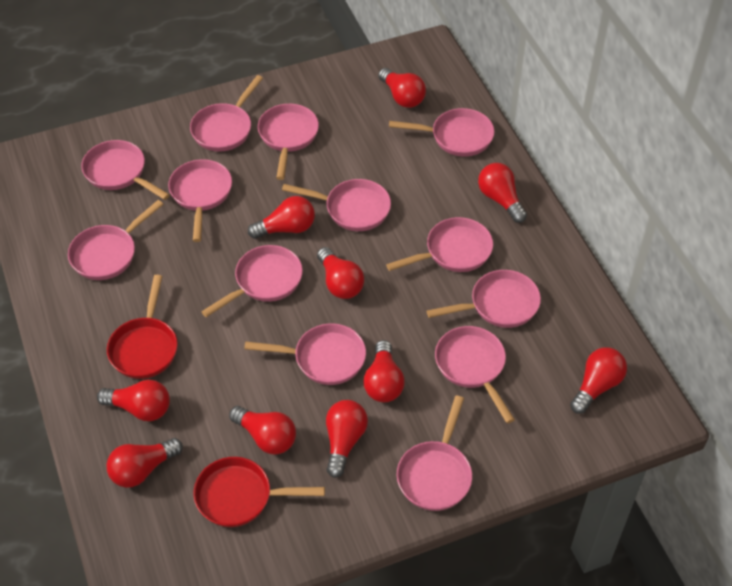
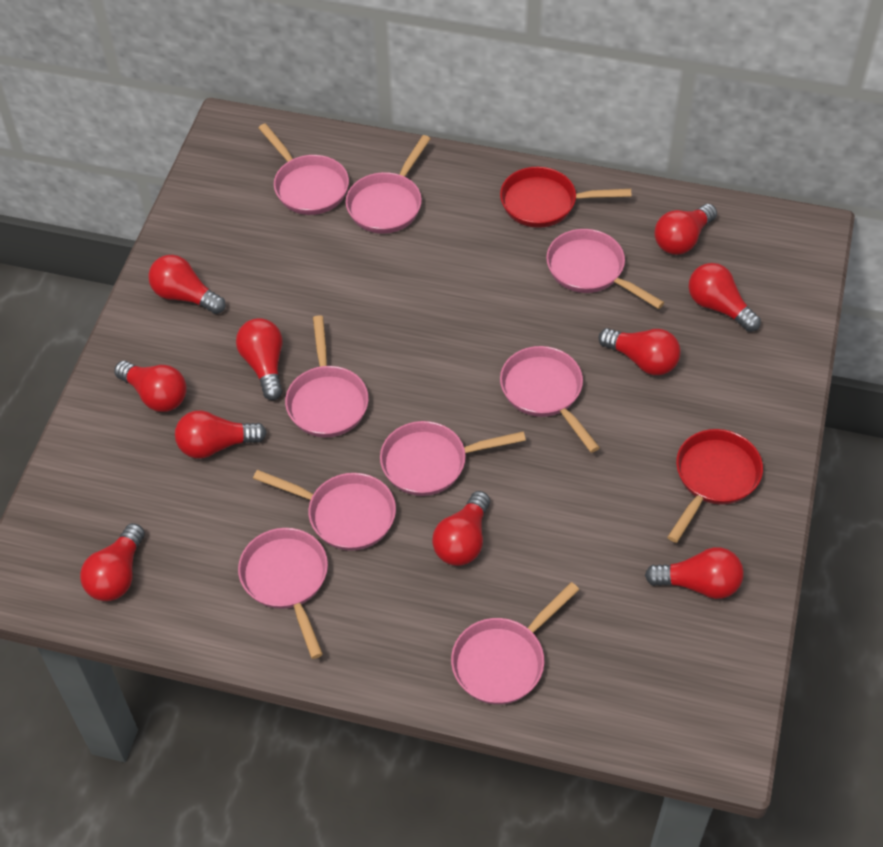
pink pan: 13 -> 9

